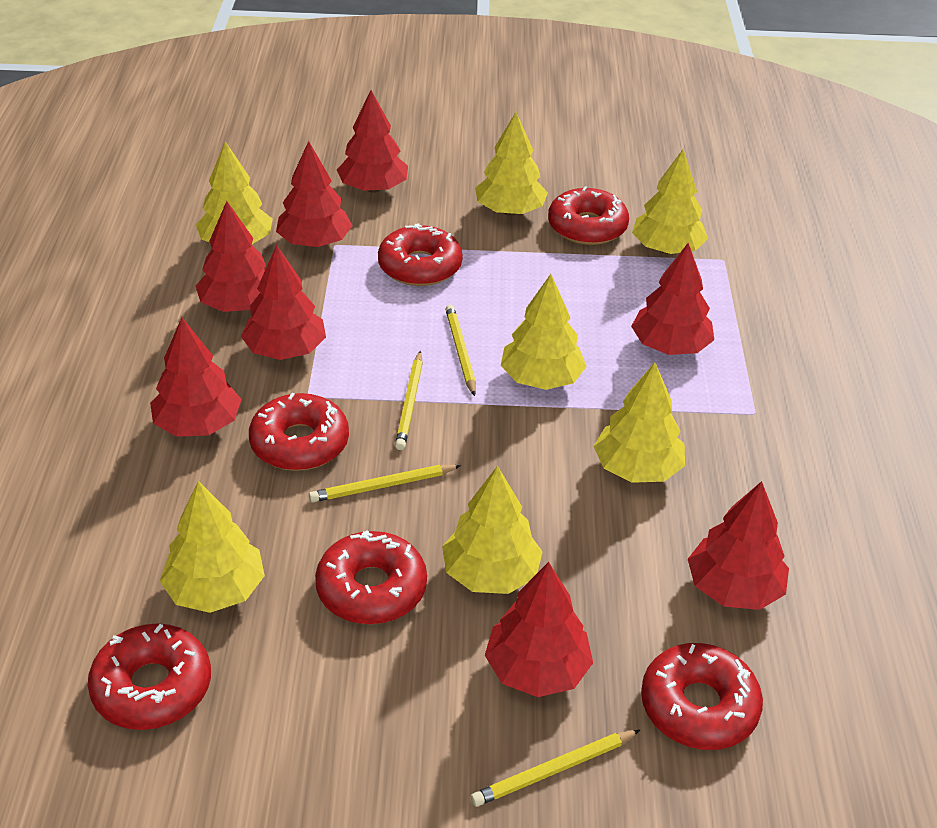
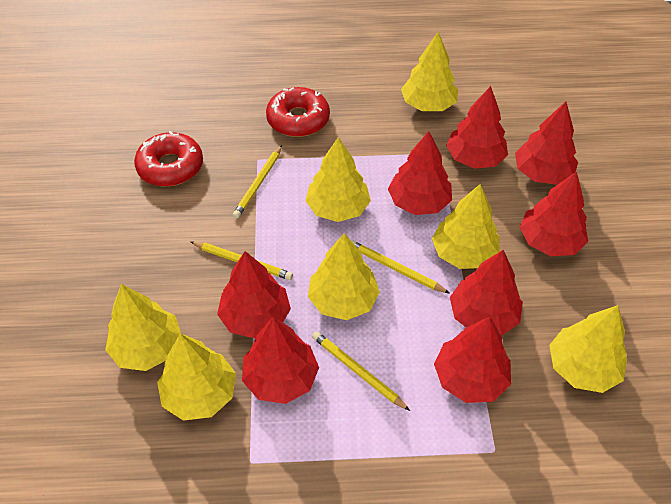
red donut: 6 -> 2

